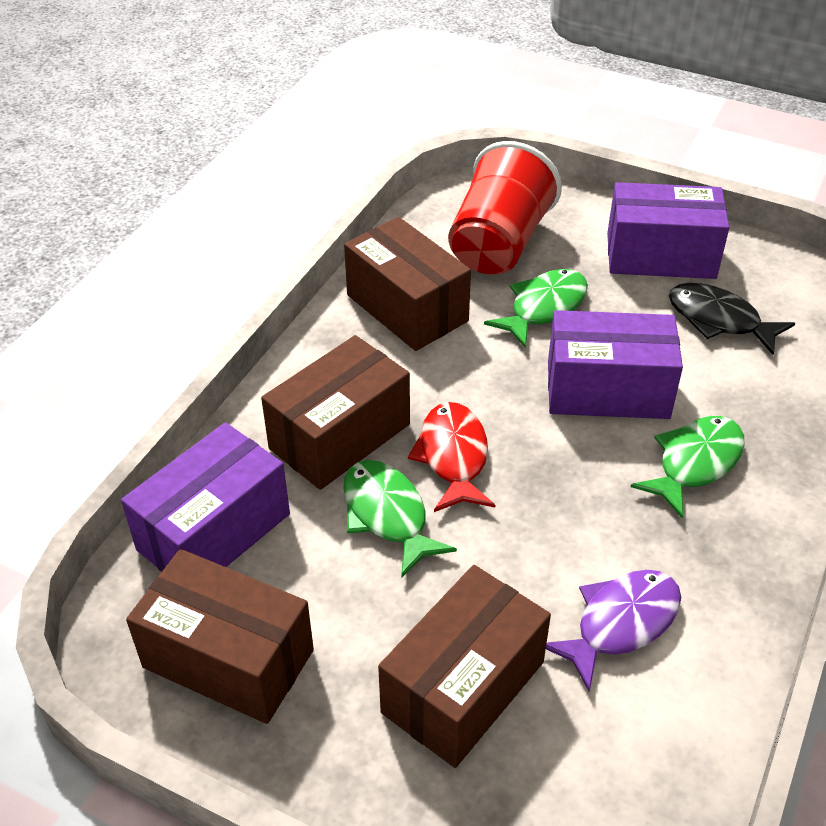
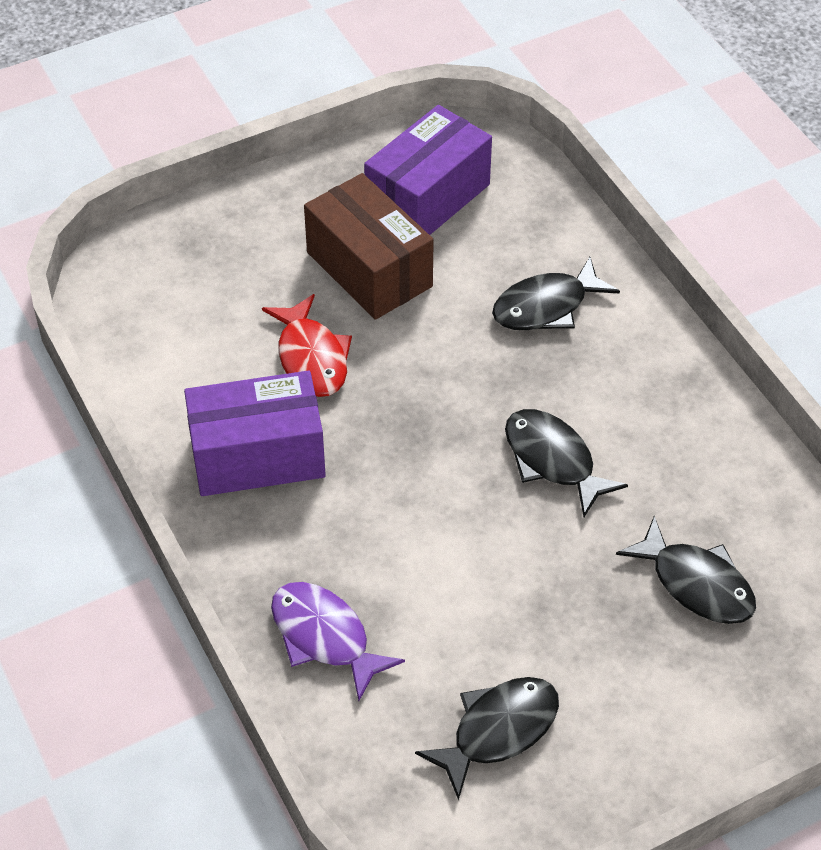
black fish: 1 -> 4
brown box: 4 -> 1
green fish: 3 -> 0
purple box: 3 -> 2
red cup: 1 -> 0

